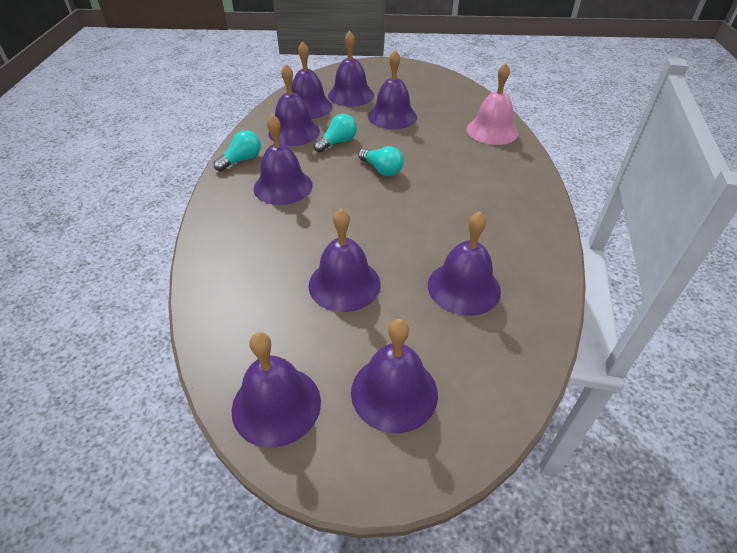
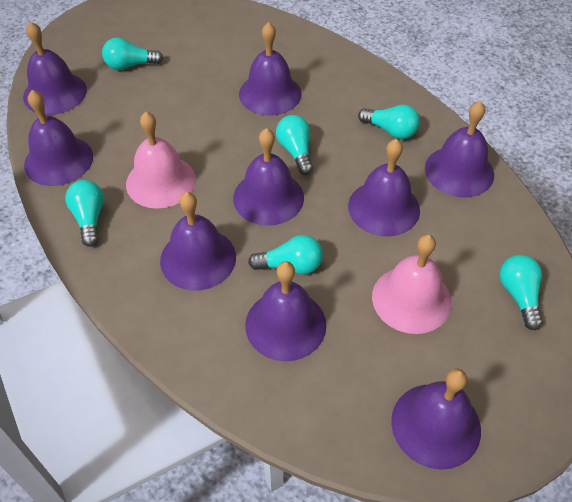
pink bell: 1 -> 2
turquoise light bulb: 3 -> 6

